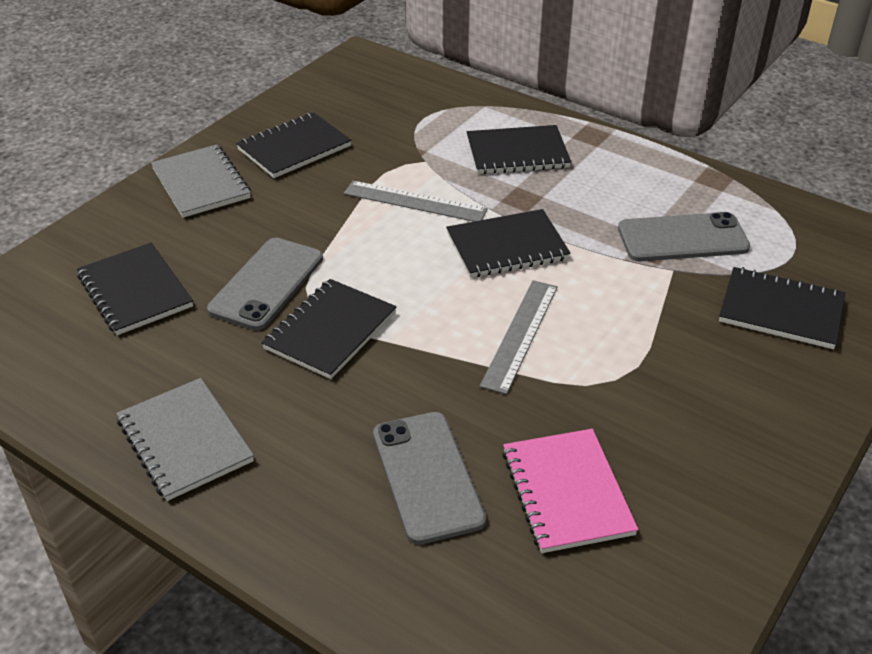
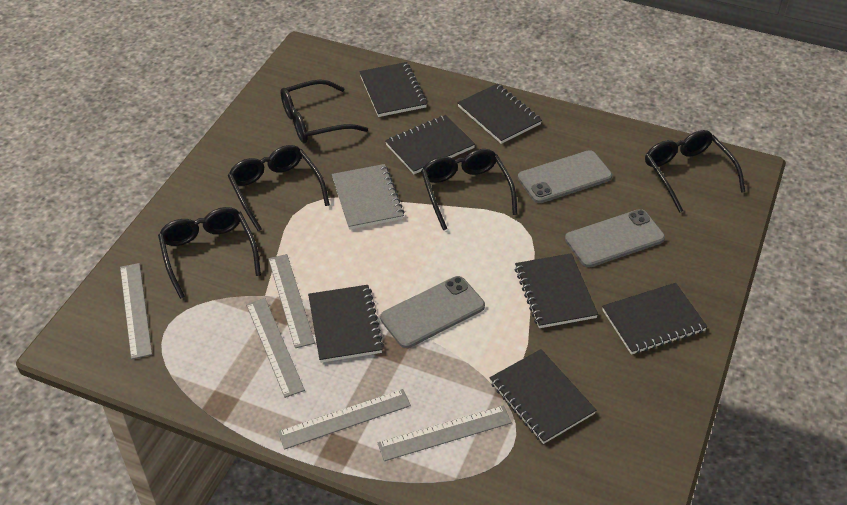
black glasses: 0 -> 5
black notebook: 6 -> 7
grey notebook: 2 -> 1
grey ruler: 2 -> 5
pink notebook: 1 -> 0

